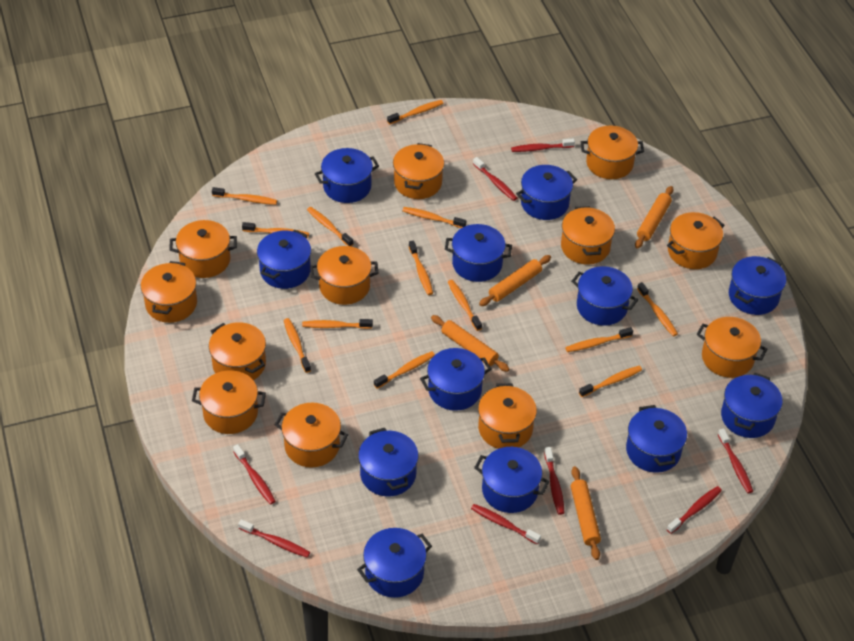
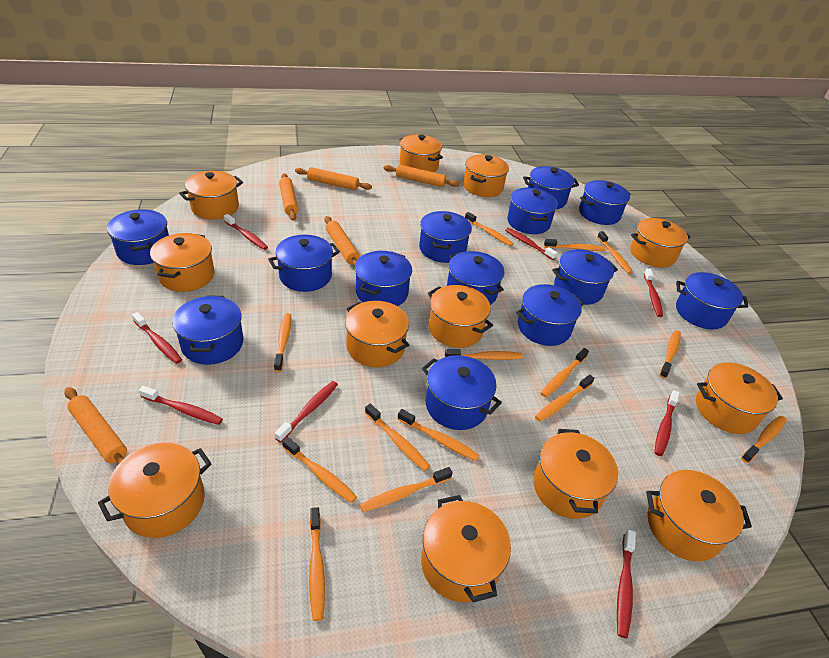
blue pot: 12 -> 13
orange rolling pin: 4 -> 5
orange toothbrush: 13 -> 14

